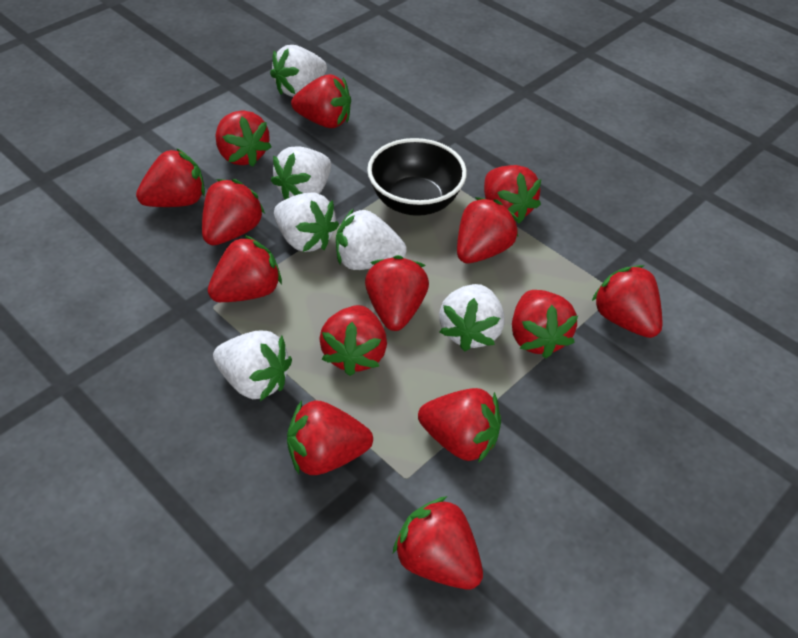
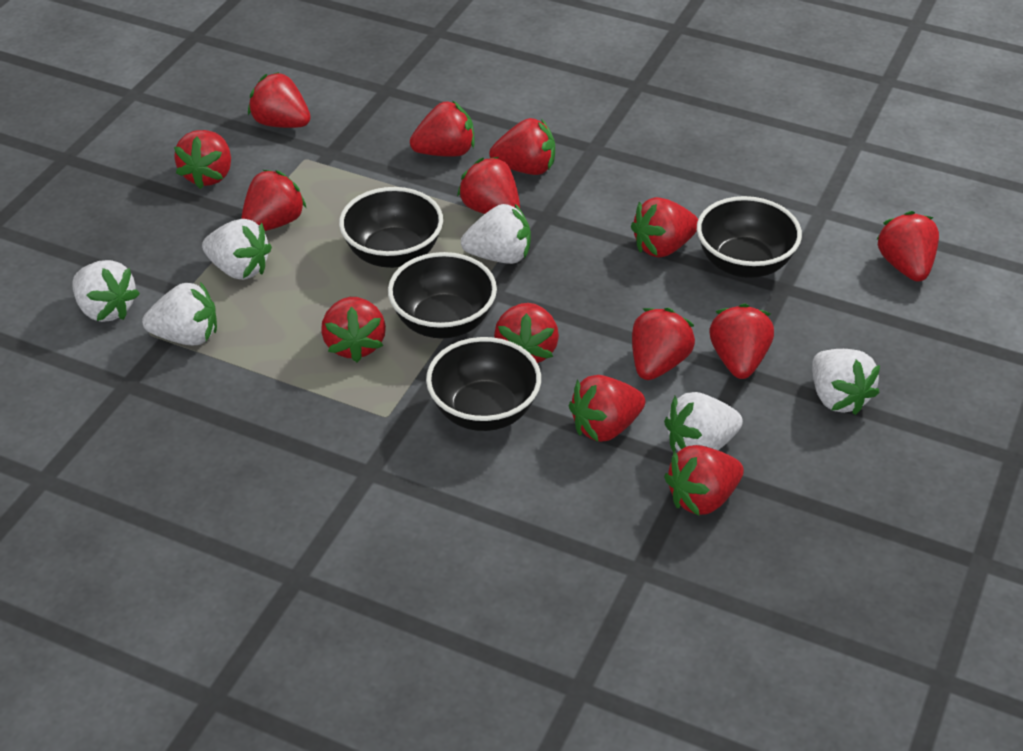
black bowl: 1 -> 4

